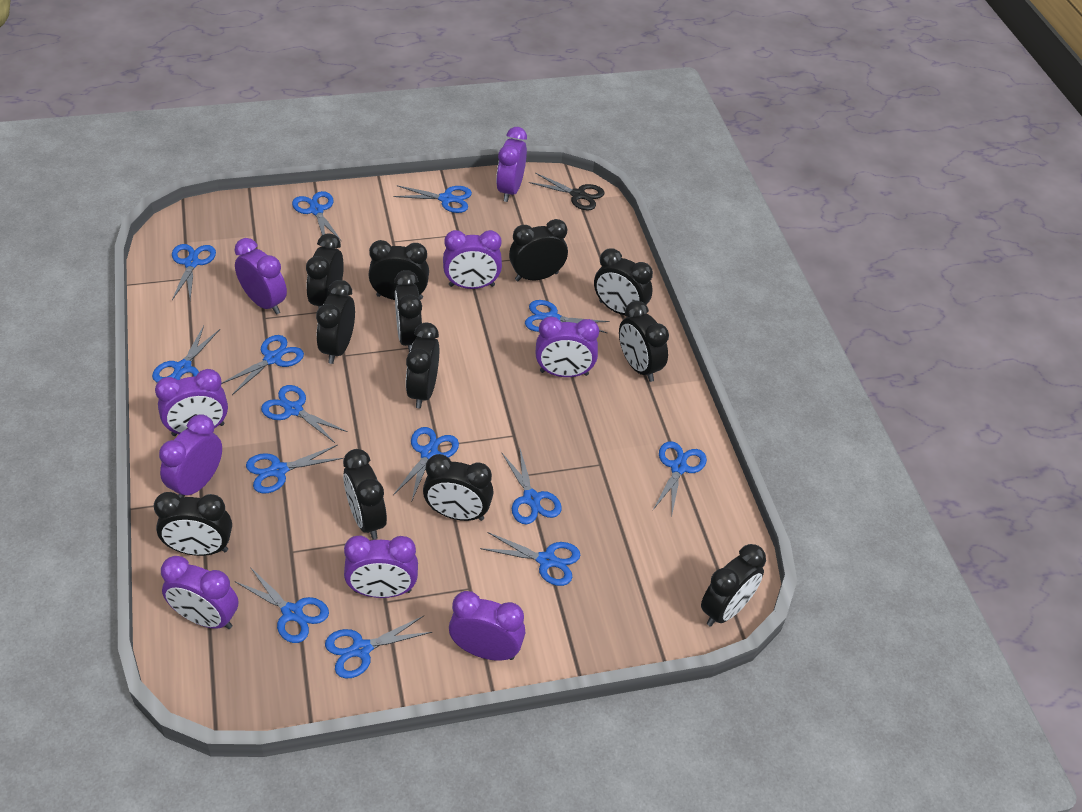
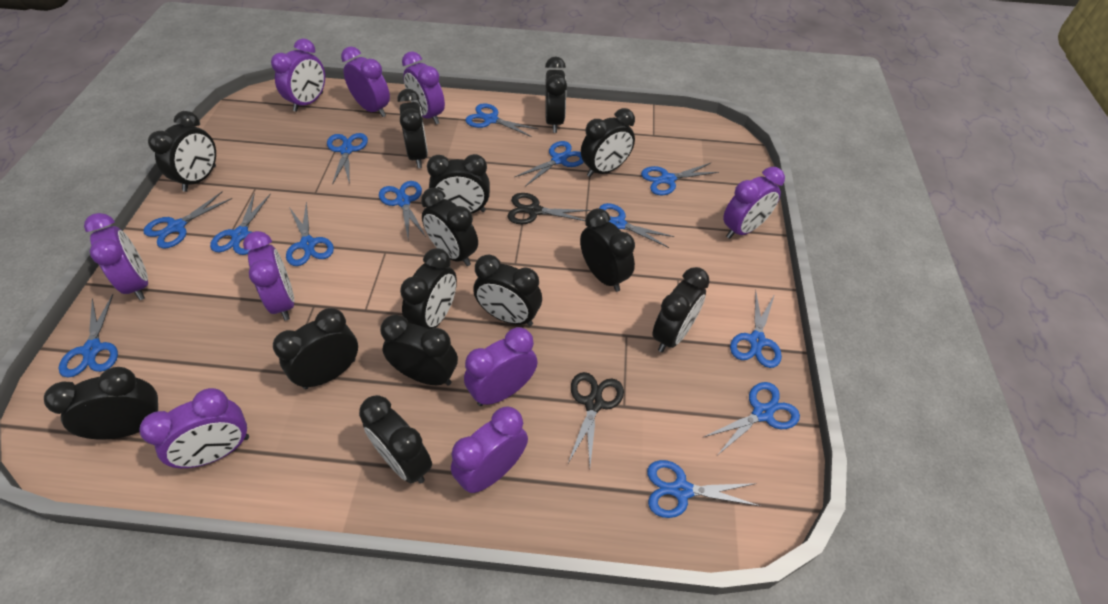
black clock: 12 -> 14
black scissors: 1 -> 2
blue scissors: 14 -> 13

